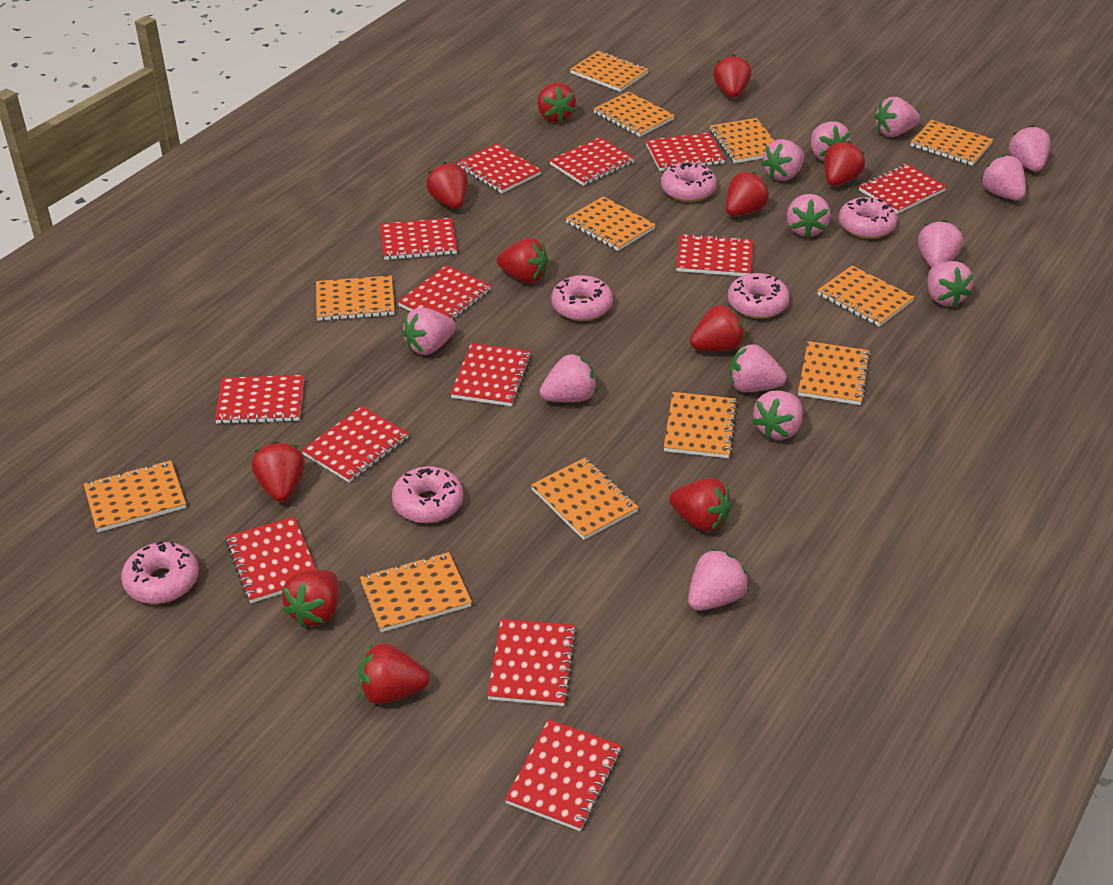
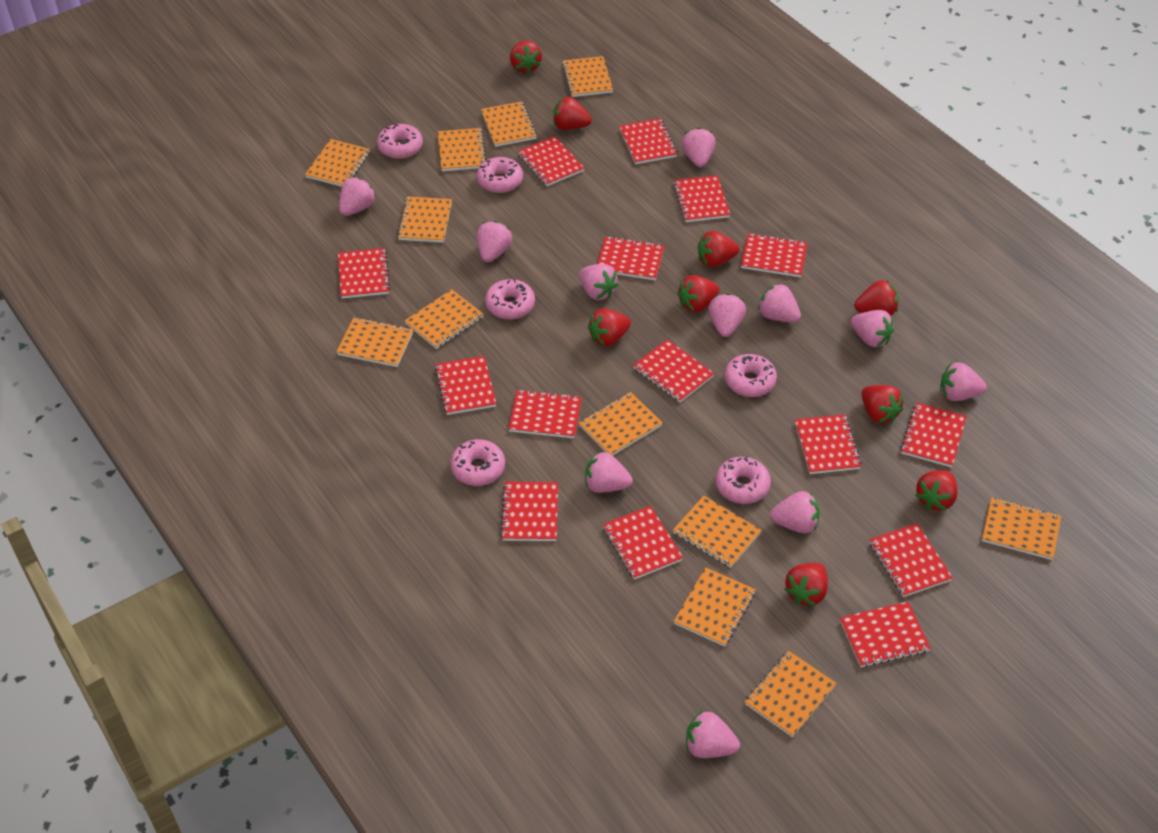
pink strawberry: 13 -> 11
red notebook: 13 -> 15
red strawberry: 11 -> 9

